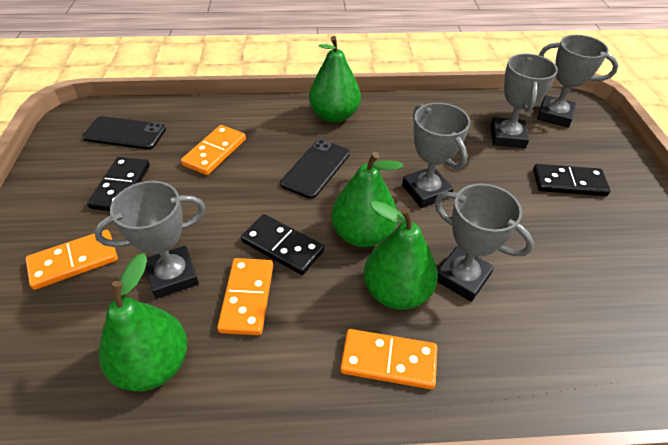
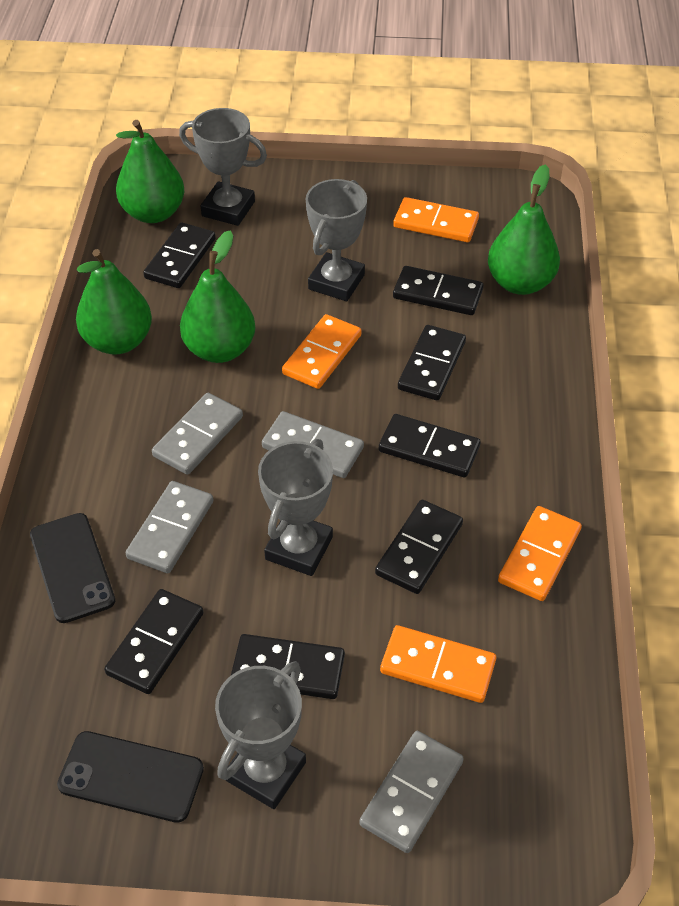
black domino: 3 -> 7
grey domino: 0 -> 4
grey trophy: 5 -> 4

